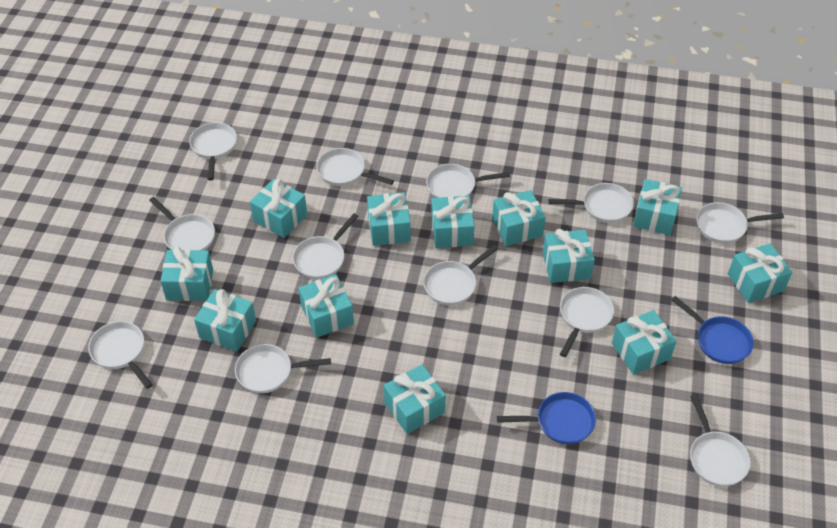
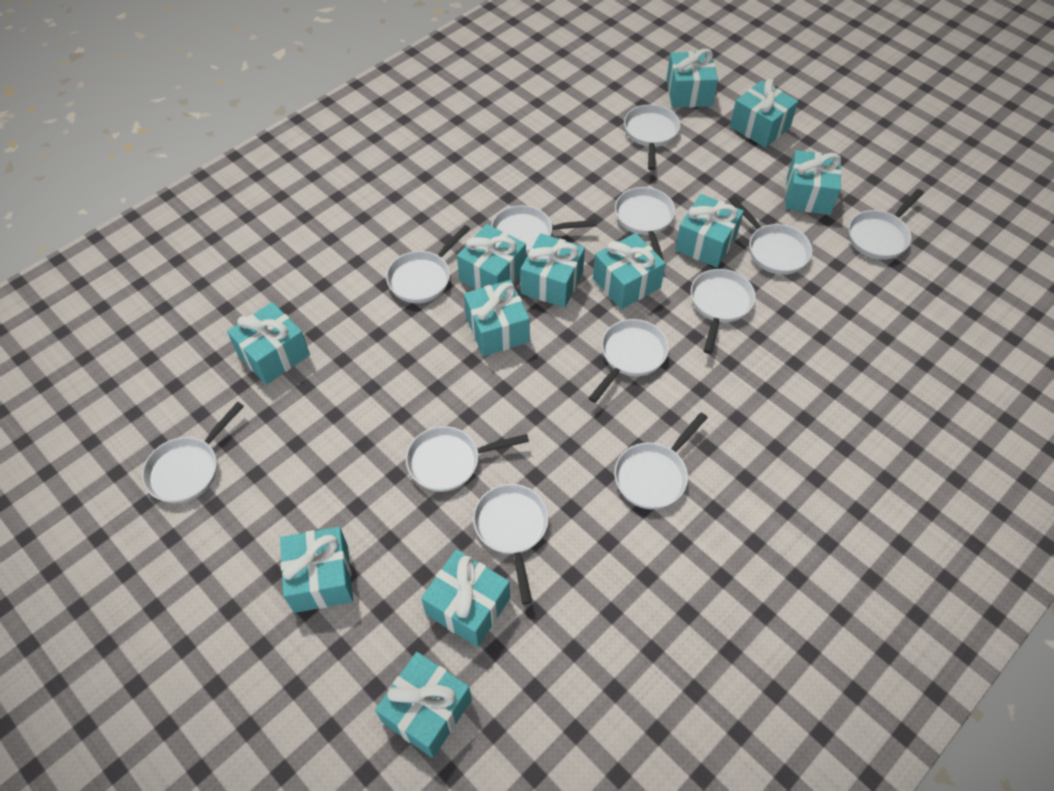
blue pan: 2 -> 0

